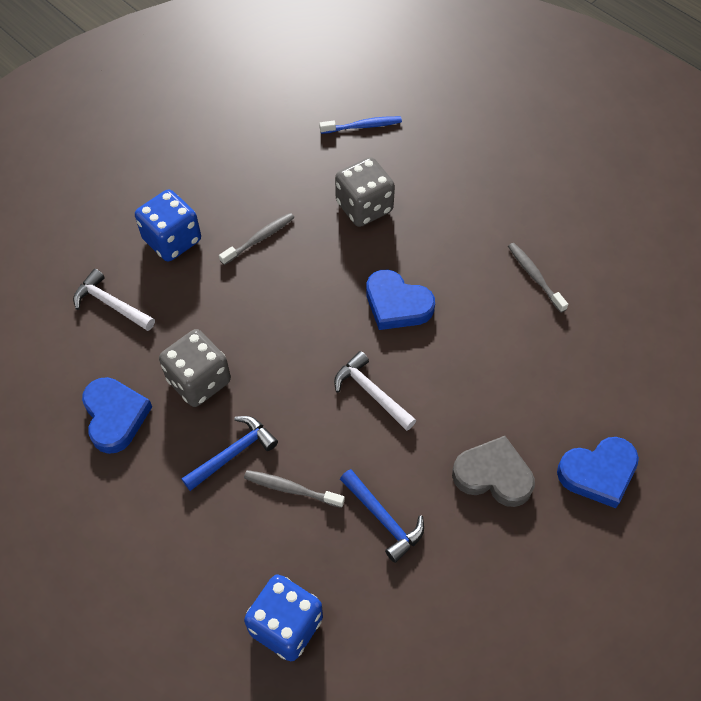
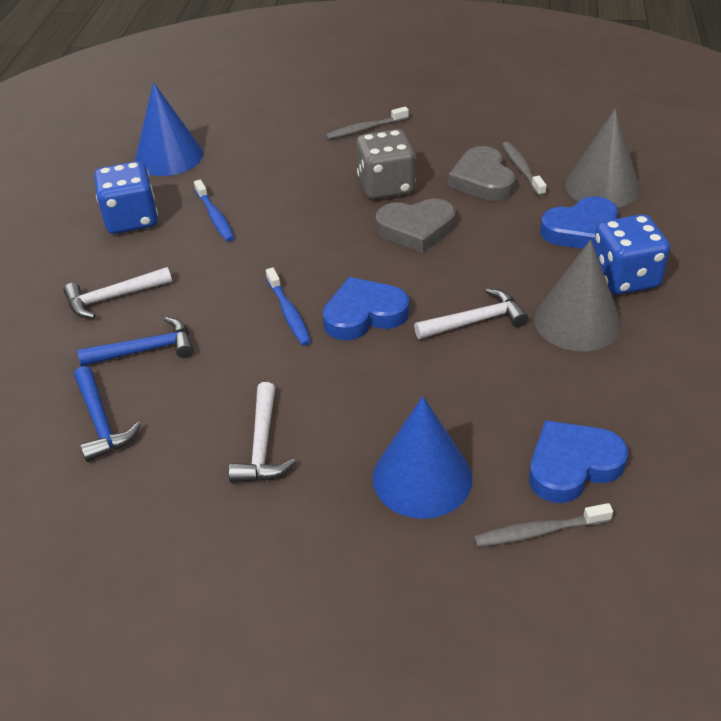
blue cone: 0 -> 2
blue toothbrush: 1 -> 2
grey cone: 0 -> 2
grey dice: 2 -> 1
grey heart: 1 -> 2
white hammer: 2 -> 3

